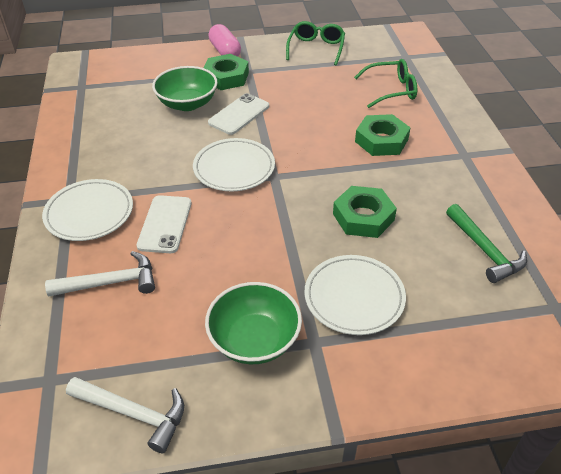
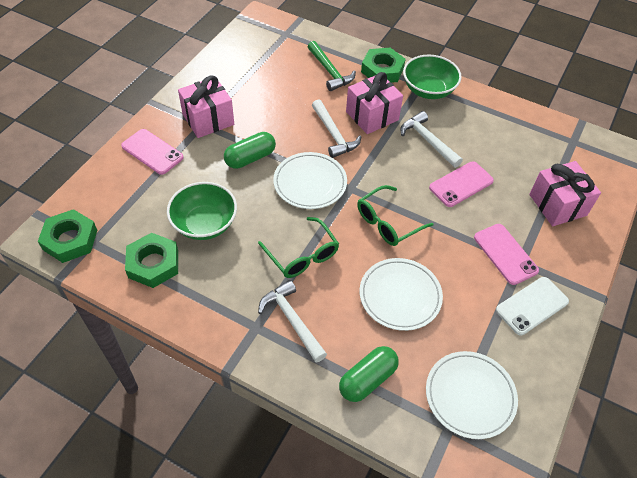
green capsule: 0 -> 2
pink capsule: 1 -> 0
pink gift: 0 -> 3
pink phone: 0 -> 3
white hammer: 2 -> 3
white phone: 2 -> 1

